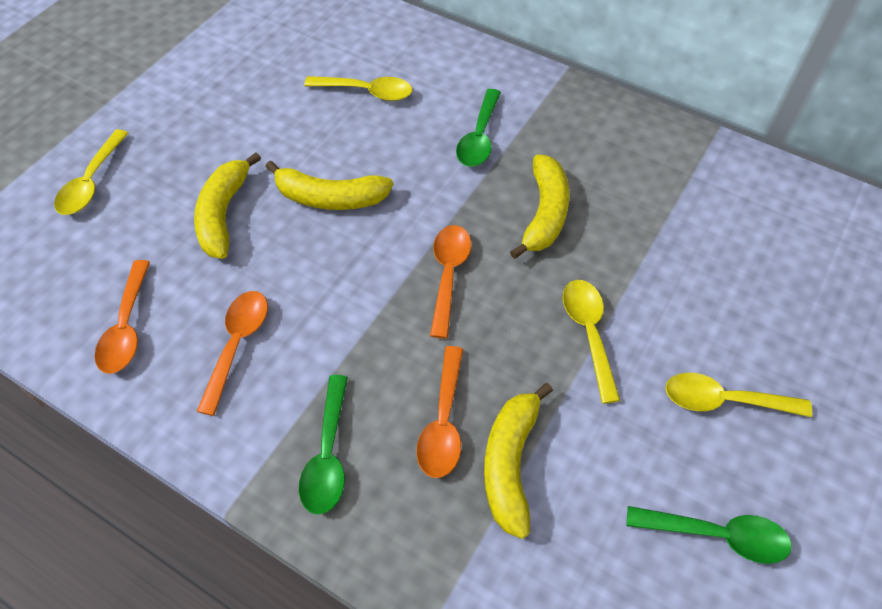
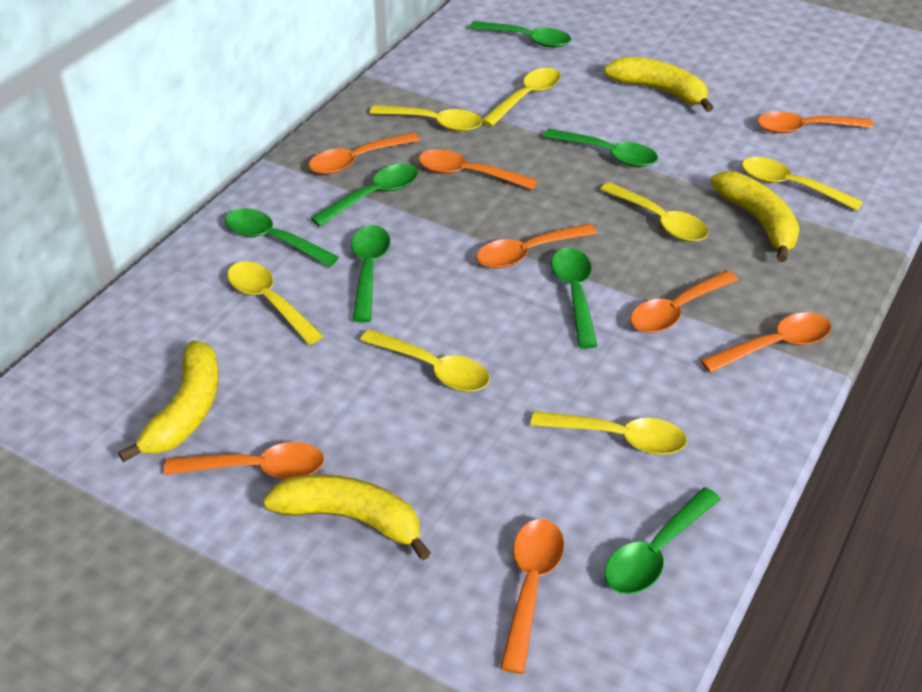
green spoon: 3 -> 7
orange spoon: 4 -> 8
yellow spoon: 4 -> 7

